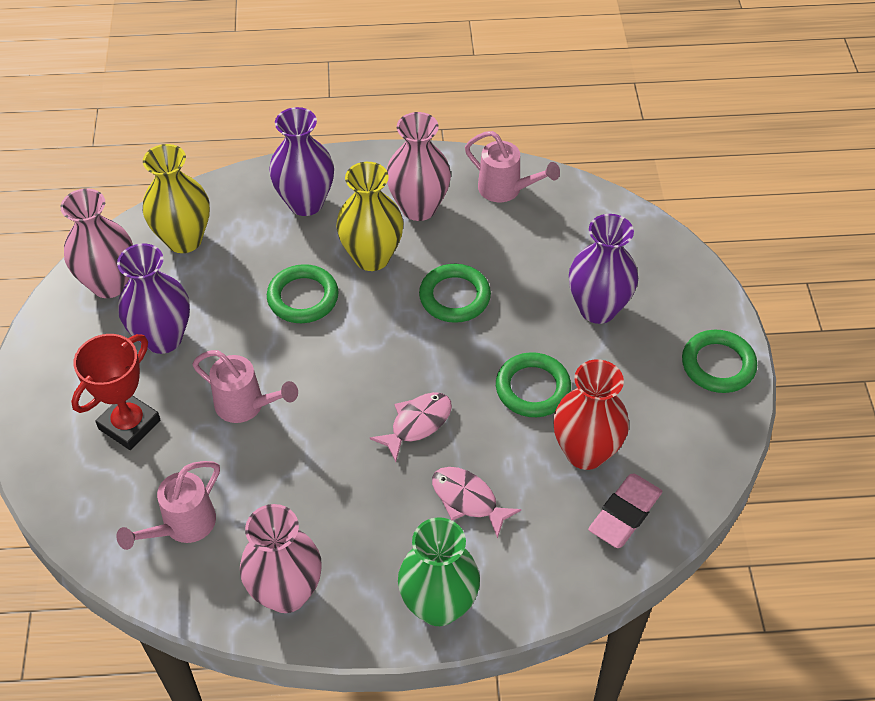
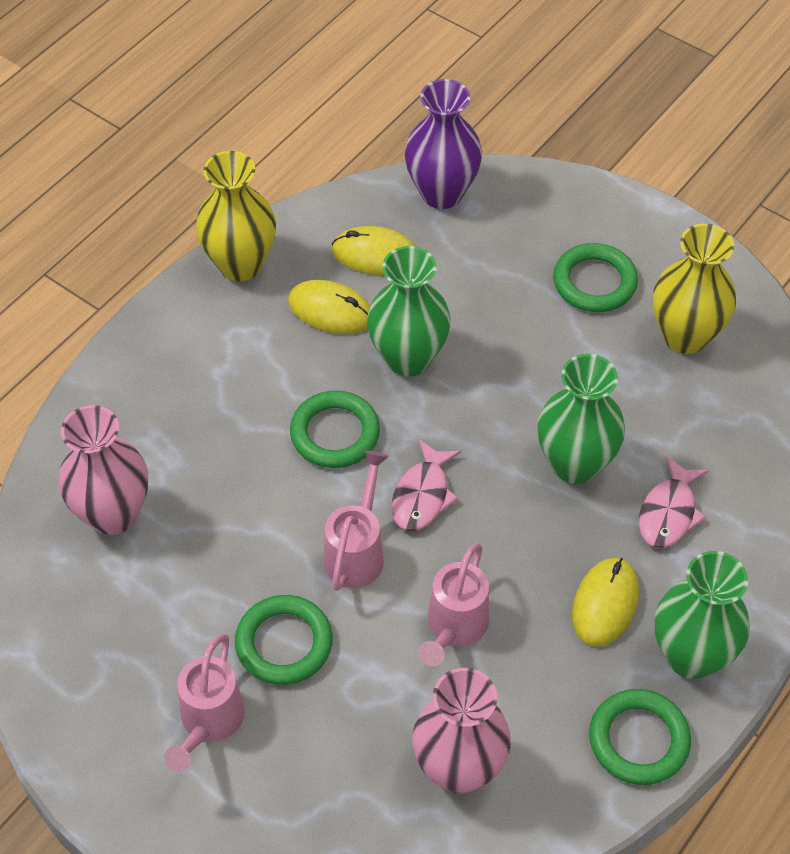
green vase: 1 -> 3
pink eraser: 1 -> 0
pink vase: 3 -> 2
purple vase: 3 -> 1
red trophy: 1 -> 0
red vase: 1 -> 0
yellow mouse: 0 -> 3

